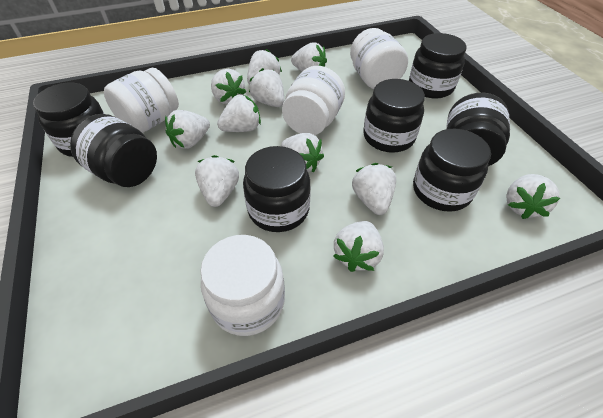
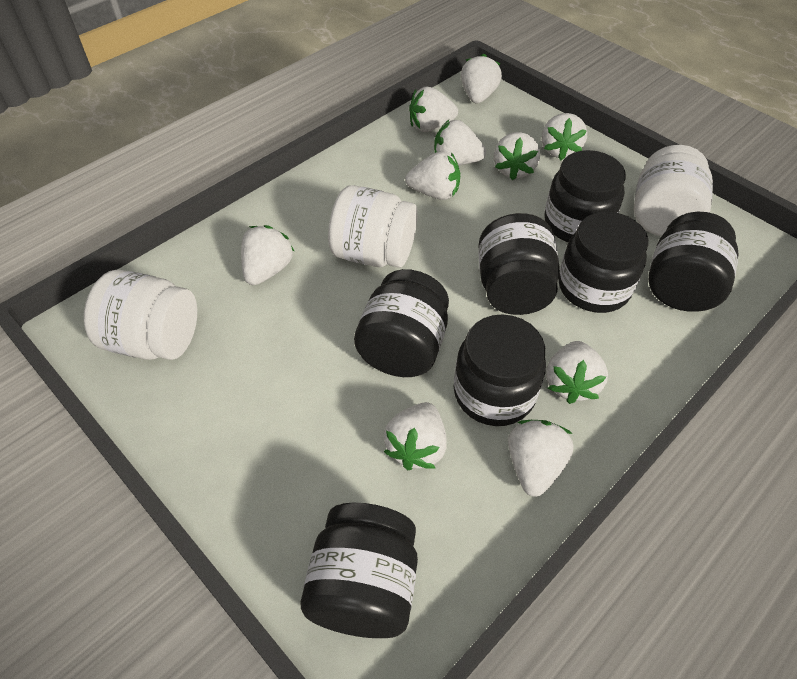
white jar: 4 -> 3
white strawberry: 11 -> 10

